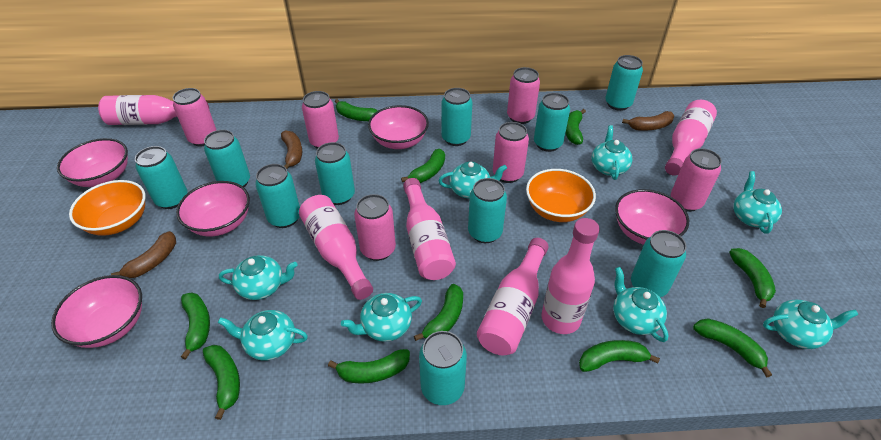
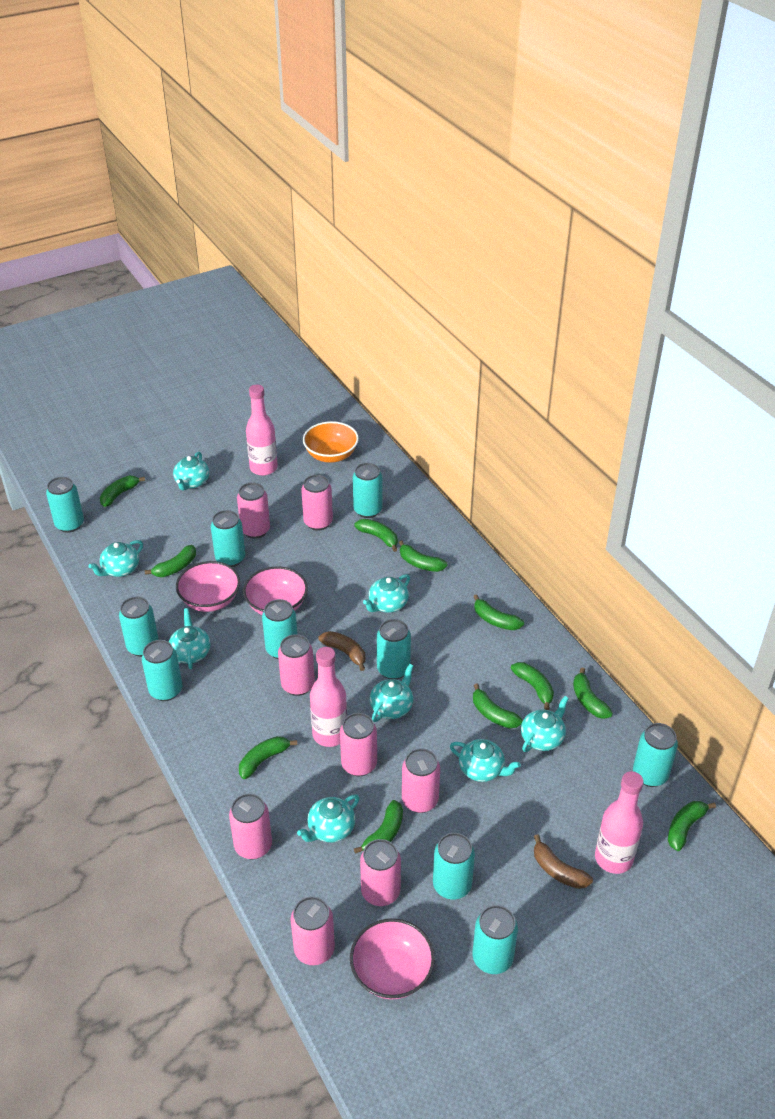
brown banana: 3 -> 2
green banana: 10 -> 11
orange bowl: 2 -> 1
pink bottle: 6 -> 3
pink bowl: 5 -> 3
pink can: 6 -> 8

